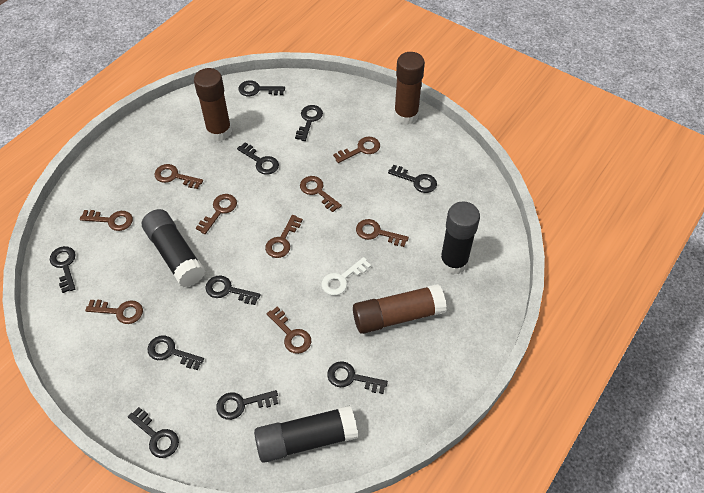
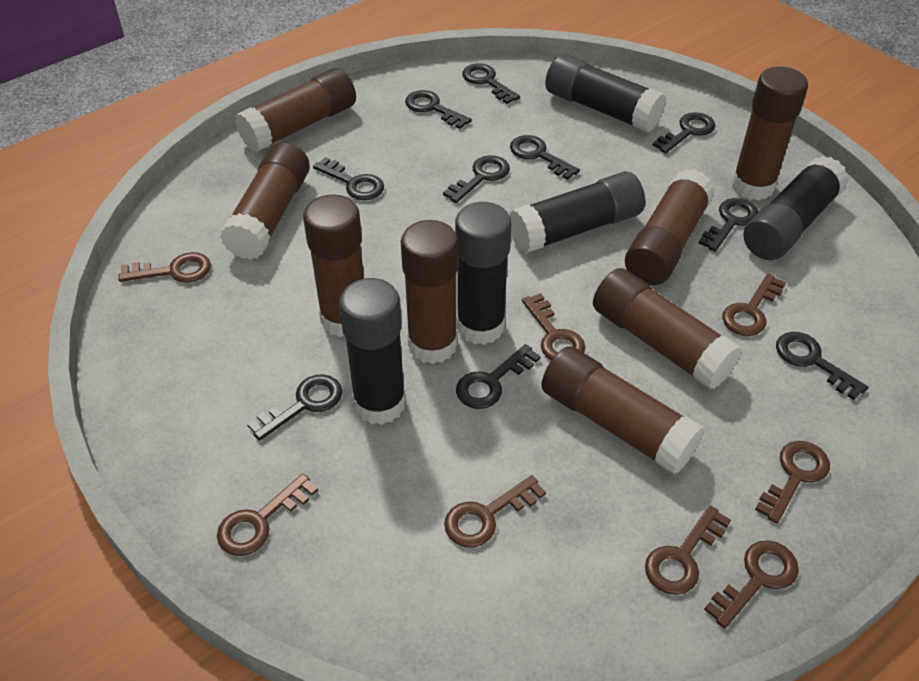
black glue stick: 3 -> 5
brown glue stick: 3 -> 8
brown key: 9 -> 8
white key: 1 -> 0

